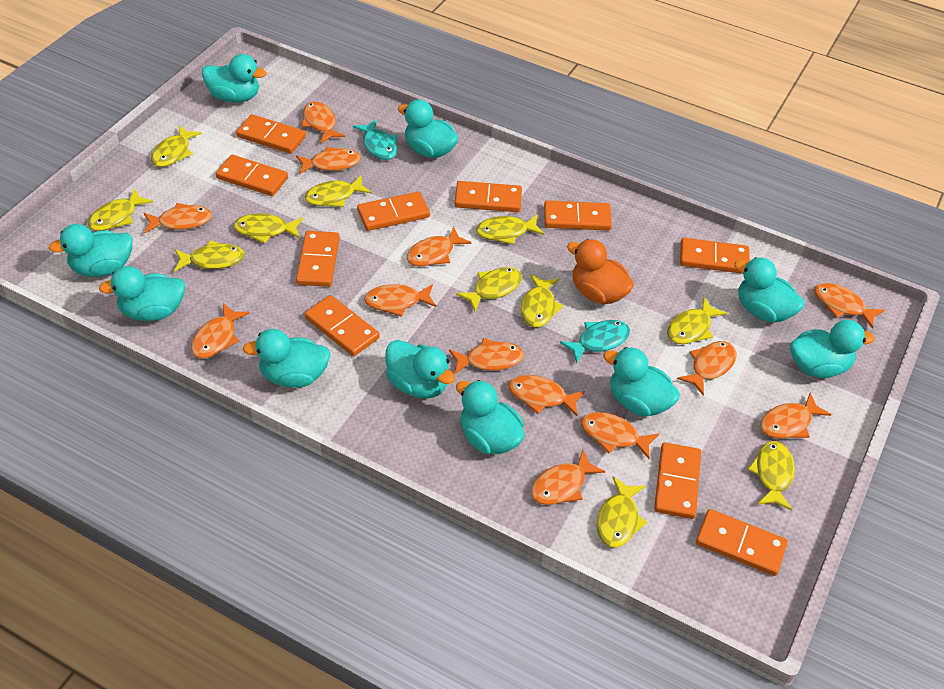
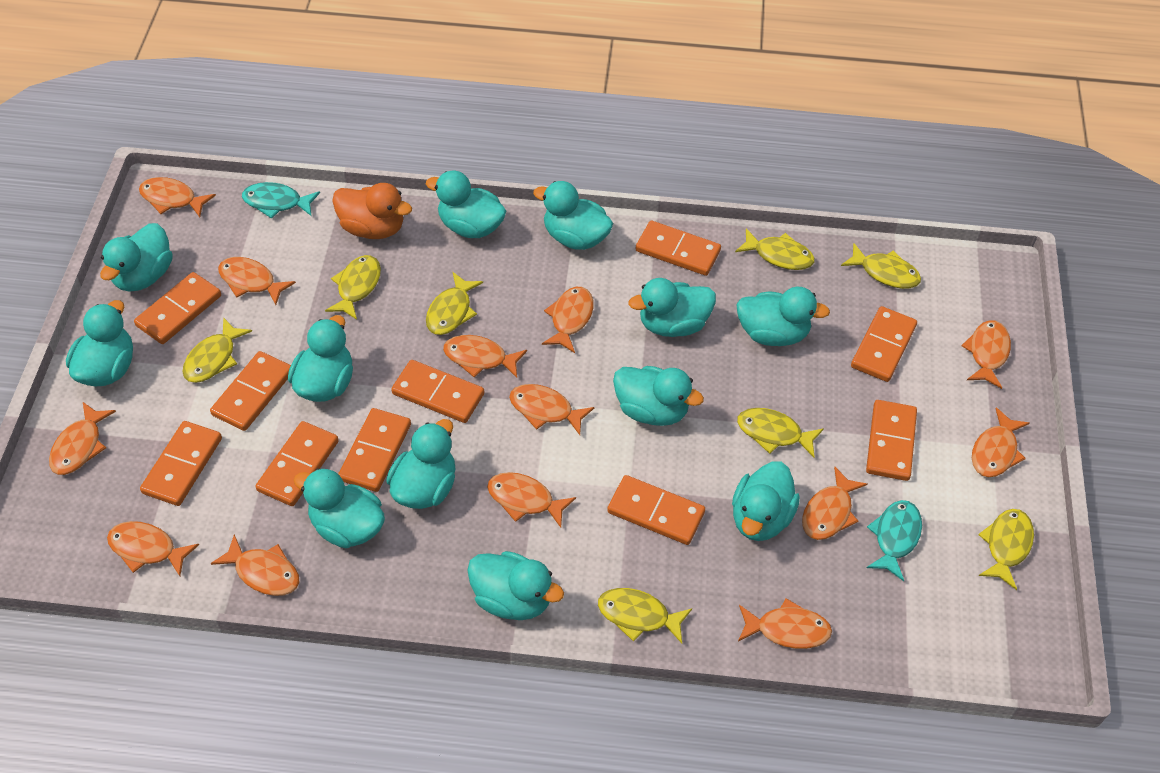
turquoise duck: 10 -> 12
yellow fish: 11 -> 8

